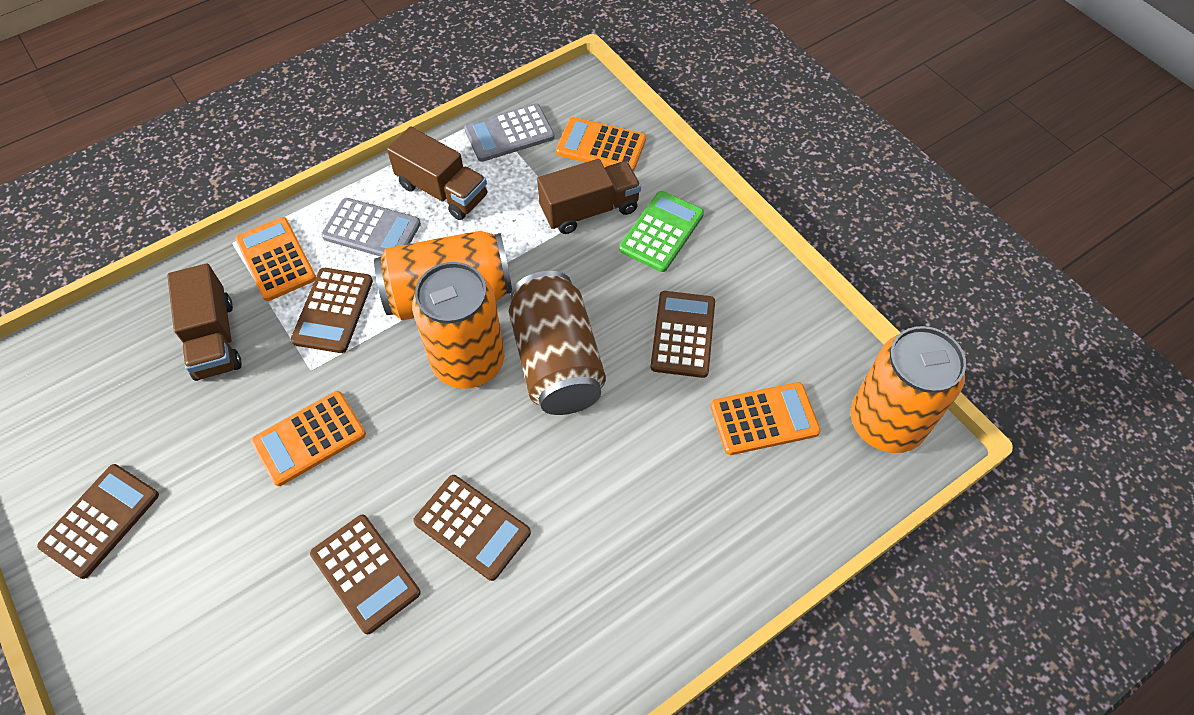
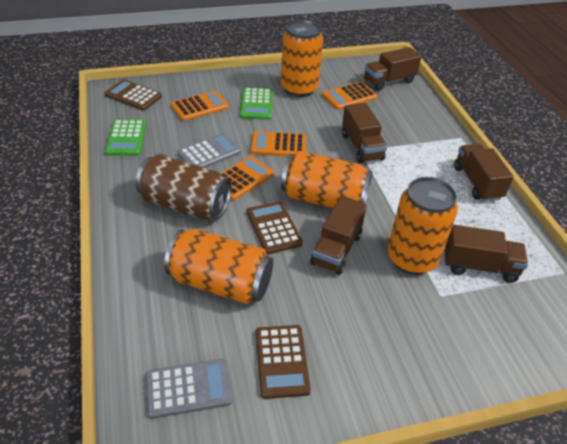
brown calculator: 5 -> 3
brown truck: 3 -> 5
green calculator: 1 -> 2
orange can: 3 -> 4

